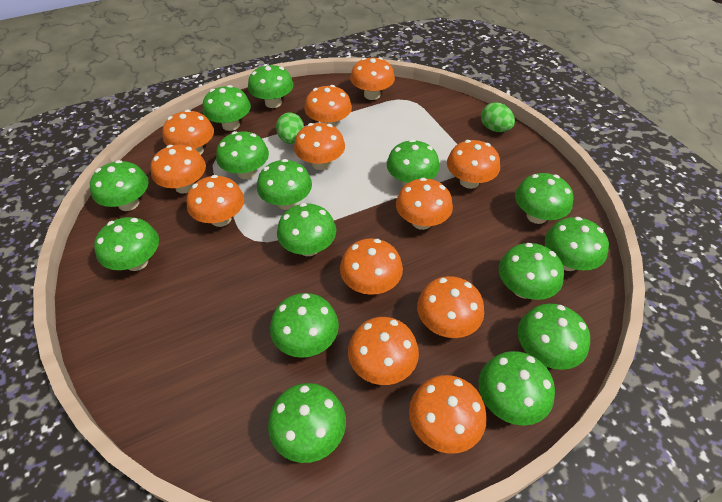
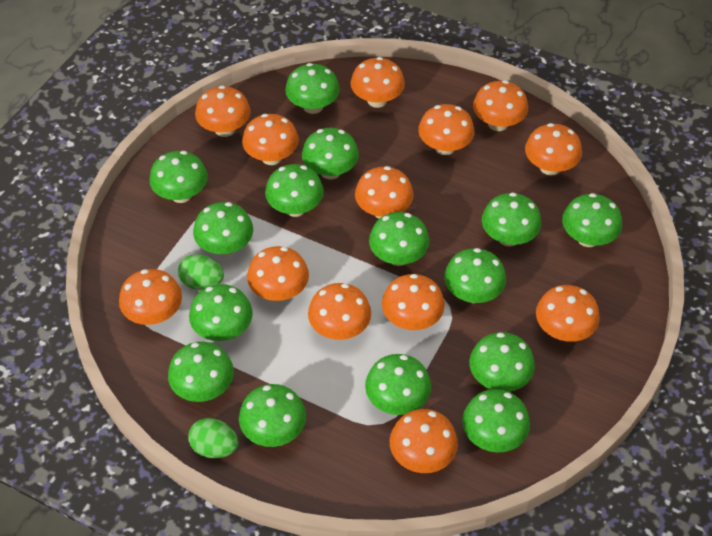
orange mushroom: 12 -> 13

